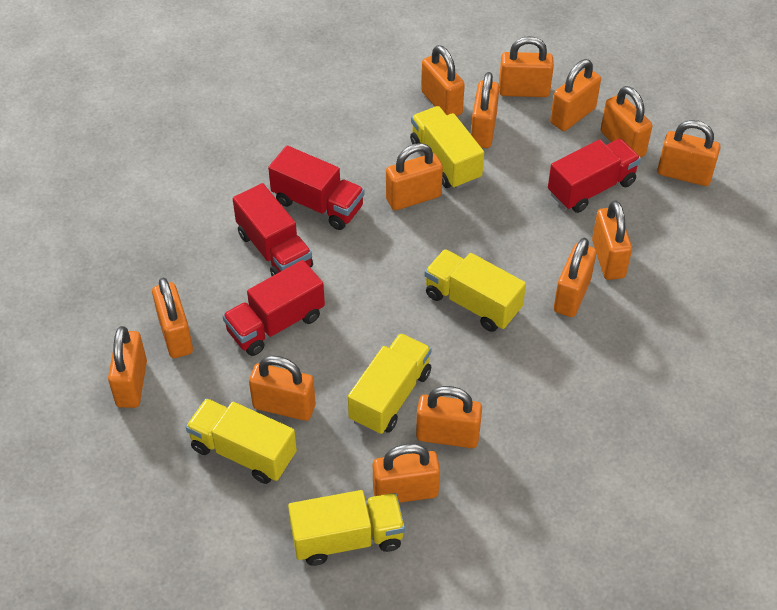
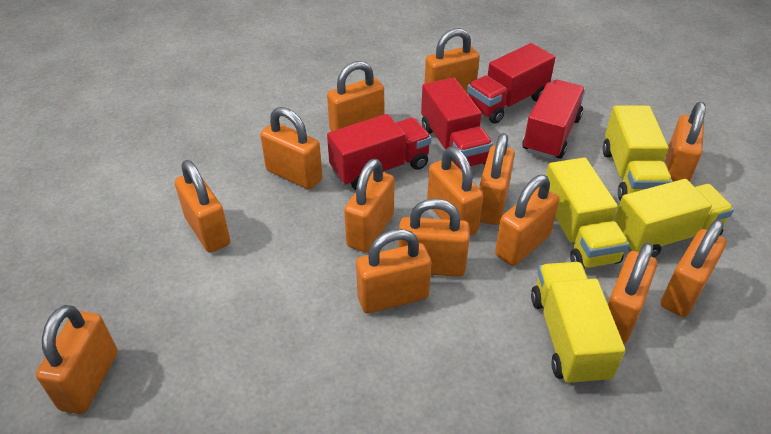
yellow truck: 5 -> 4

